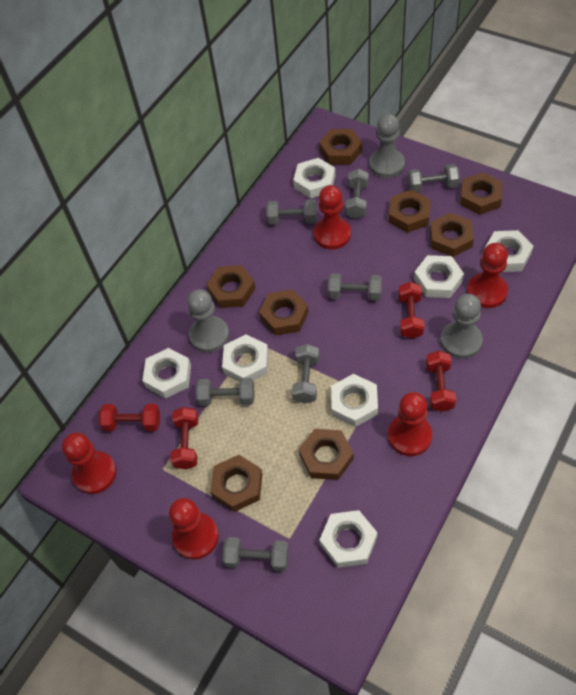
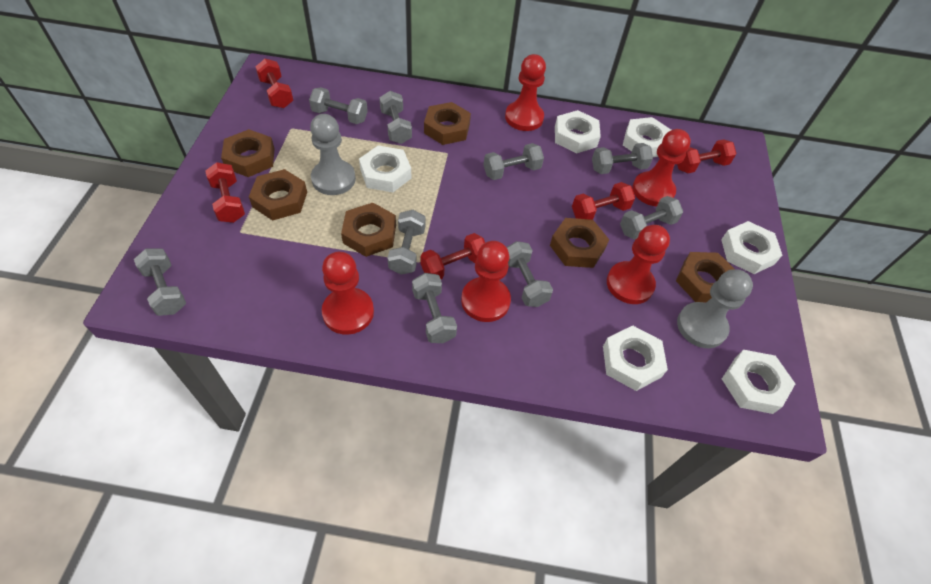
brown nut: 8 -> 6
grey dumbbell: 7 -> 9
grey pawn: 3 -> 2
red dumbbell: 4 -> 5
white nut: 7 -> 6

